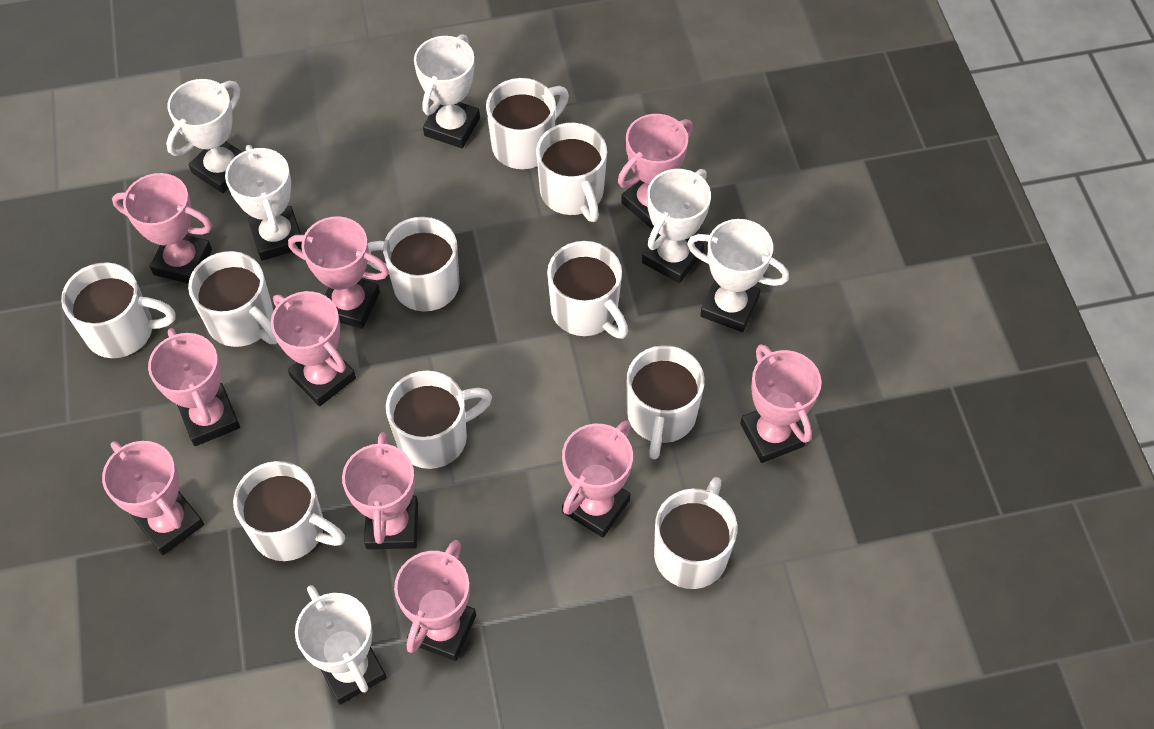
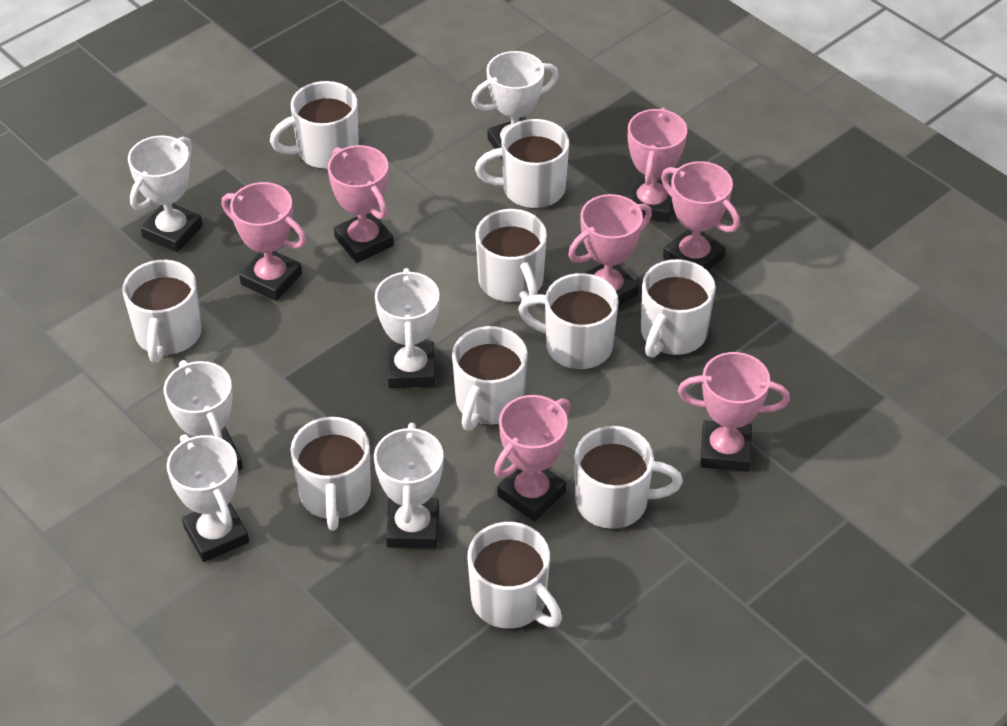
pink trophy: 10 -> 7

